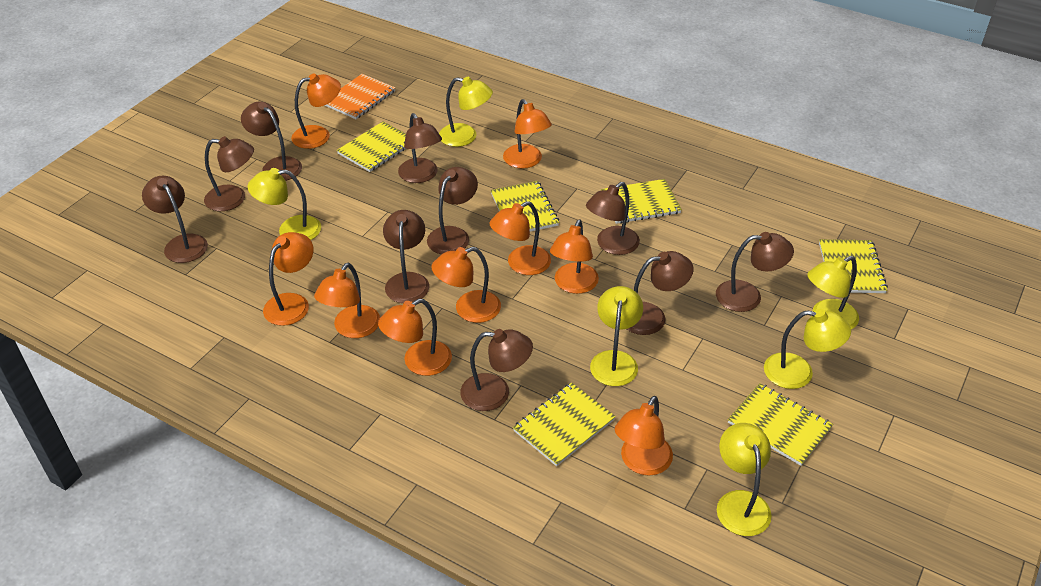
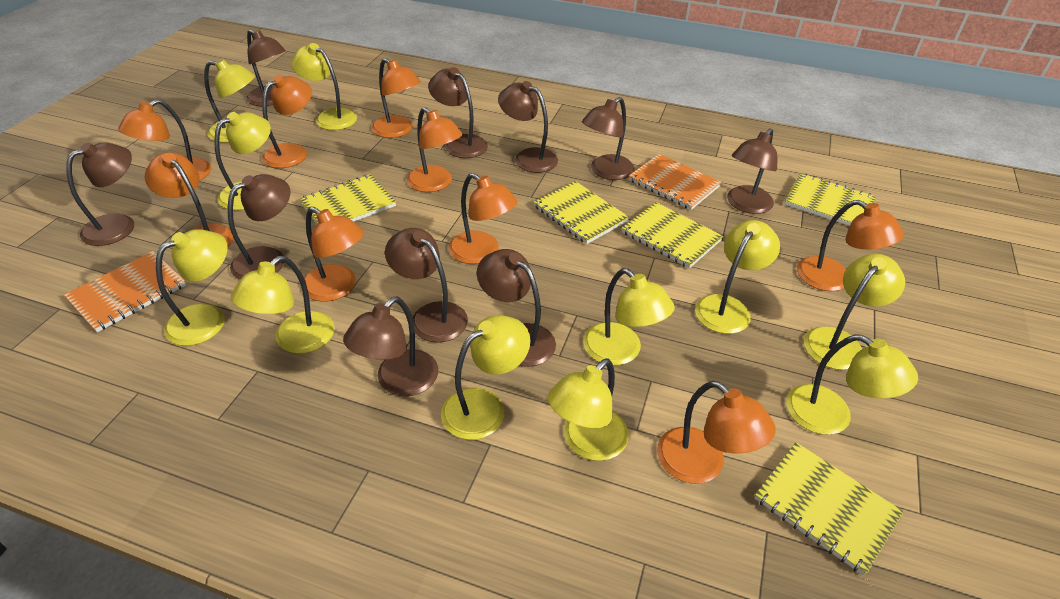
orange notebook: 1 -> 2
yellow lamp: 6 -> 11
yellow notebook: 6 -> 5

